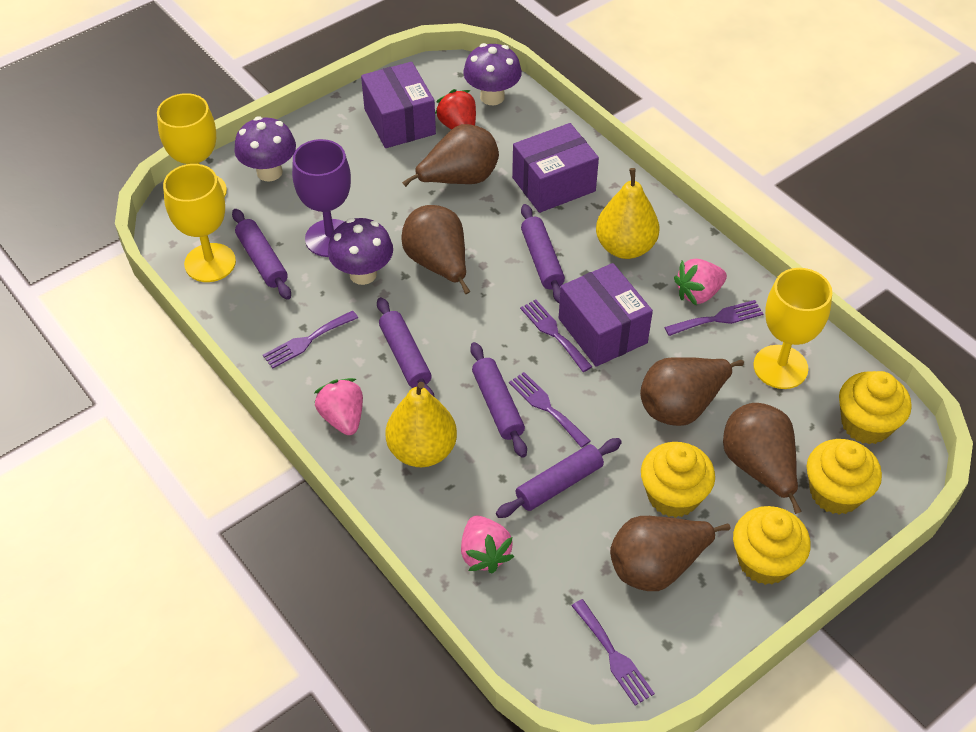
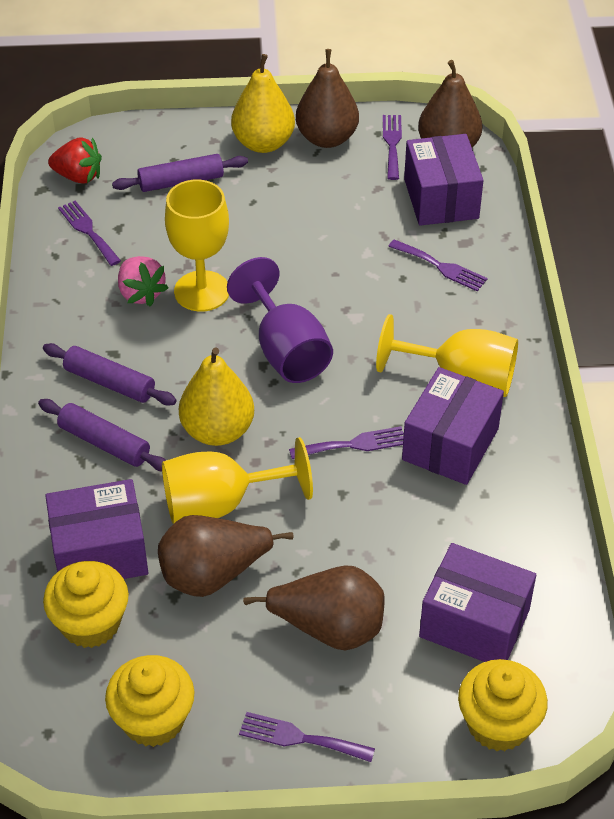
brown pear: 5 -> 4
pink strawberry: 3 -> 1
purple box: 3 -> 4
purple mushroom: 3 -> 0
purple rolling pin: 5 -> 3
yellow cupcake: 4 -> 3

